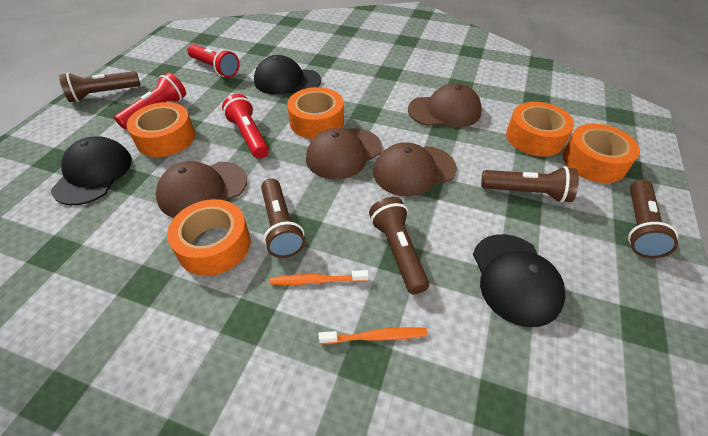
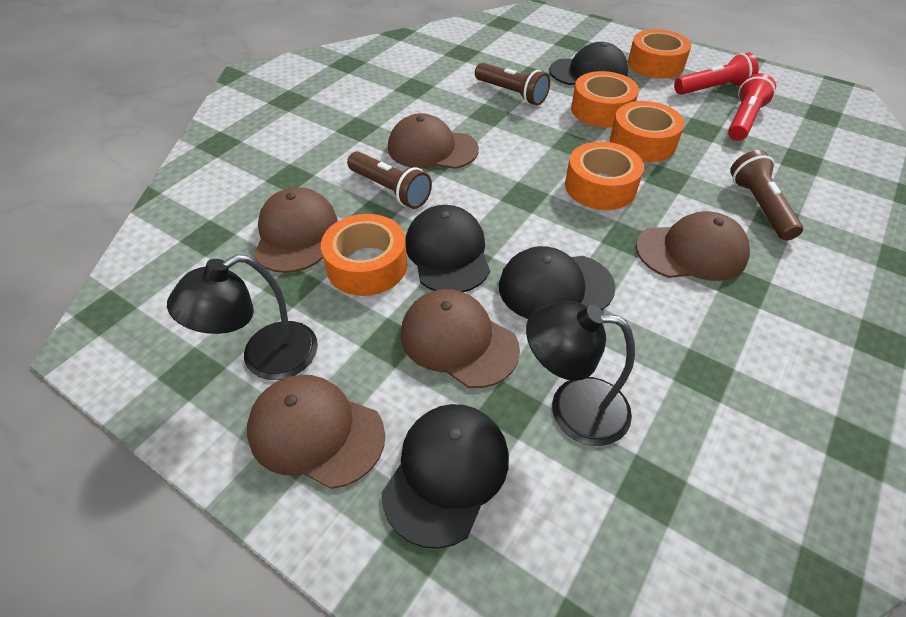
black cap: 3 -> 4
black lamp: 0 -> 2
brown cap: 4 -> 5
brown flashlight: 5 -> 3
orange toothbrush: 2 -> 0
red flashlight: 3 -> 2

